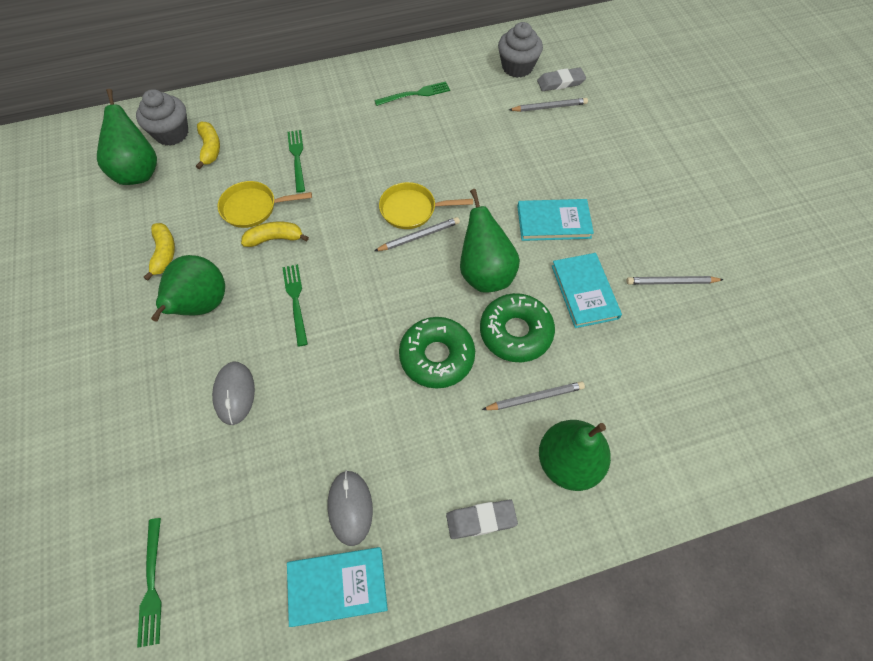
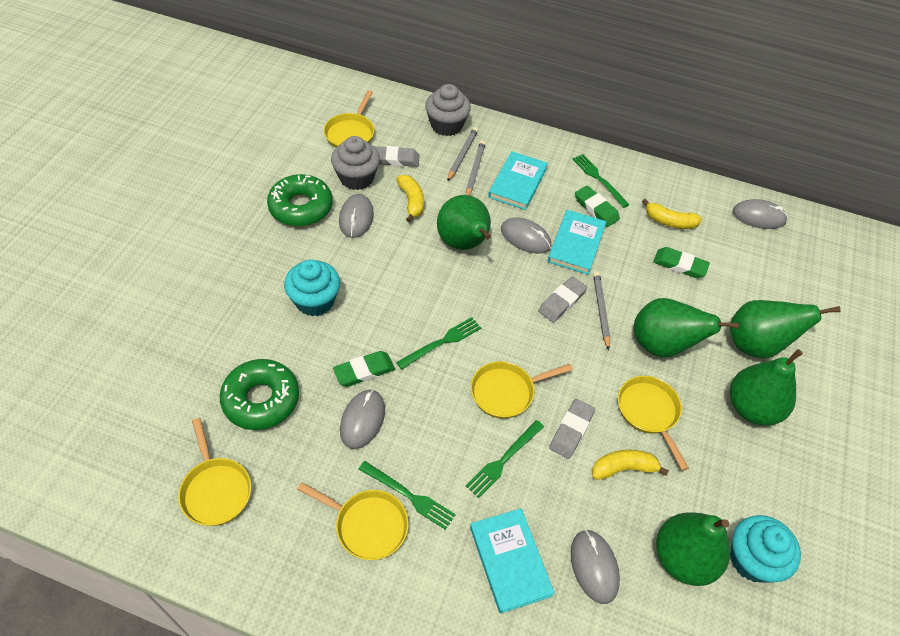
green eraser: 0 -> 3
green pear: 4 -> 5
grey eraser: 2 -> 3
grey mouse: 2 -> 5
grey pencil: 4 -> 3
turquoise cupcake: 0 -> 2
yellow pan: 2 -> 5

